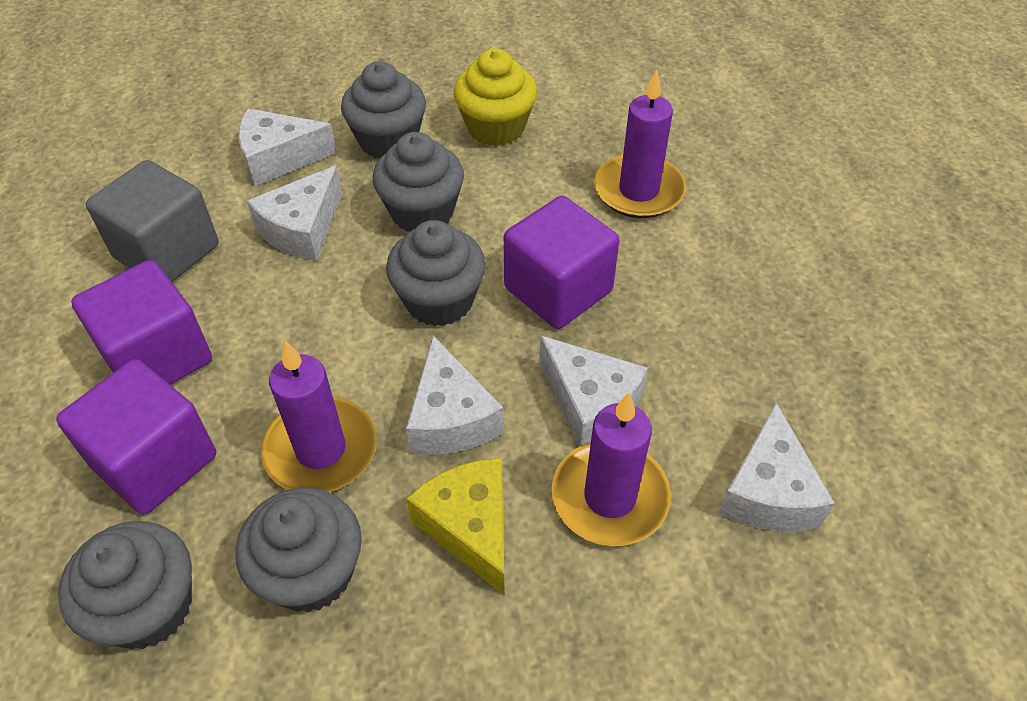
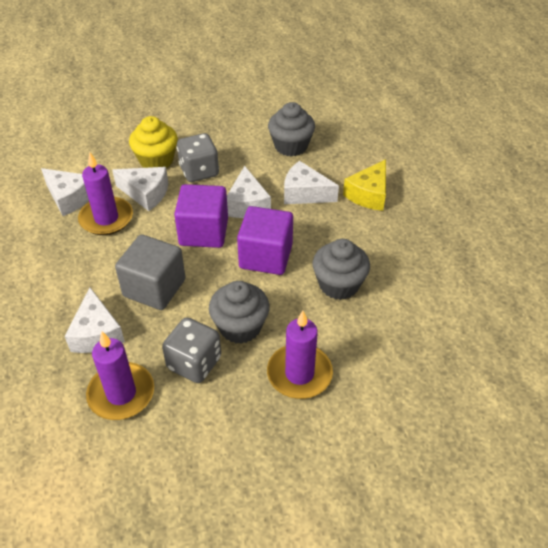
grey cupcake: 5 -> 3
grey dice: 0 -> 2
purple cube: 3 -> 2

